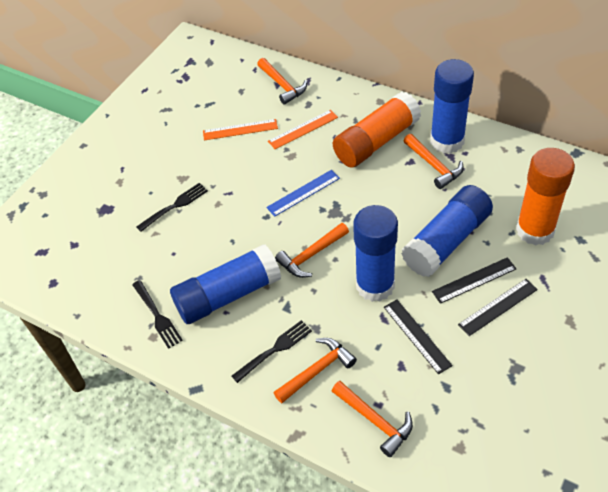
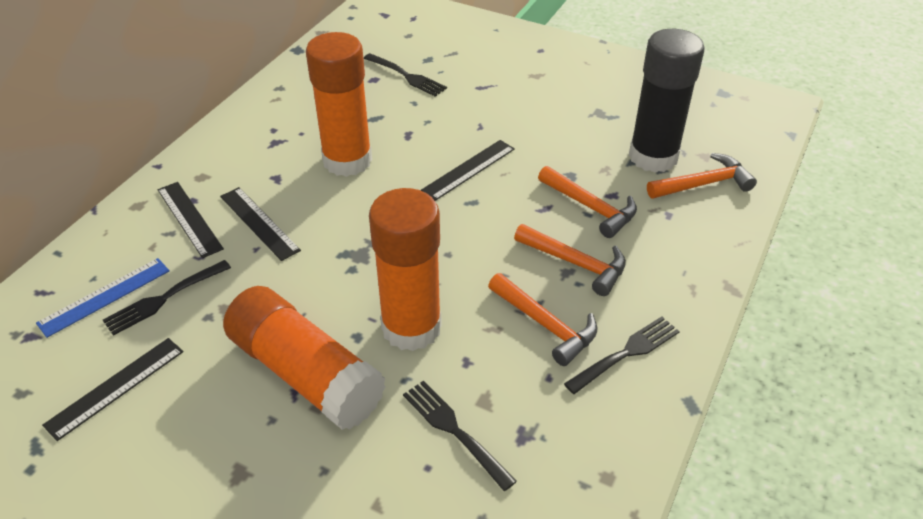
black fork: 3 -> 4
black glue stick: 0 -> 1
black ruler: 3 -> 4
blue glue stick: 4 -> 0
orange glue stick: 2 -> 3
orange hammer: 5 -> 4
orange ruler: 2 -> 0

